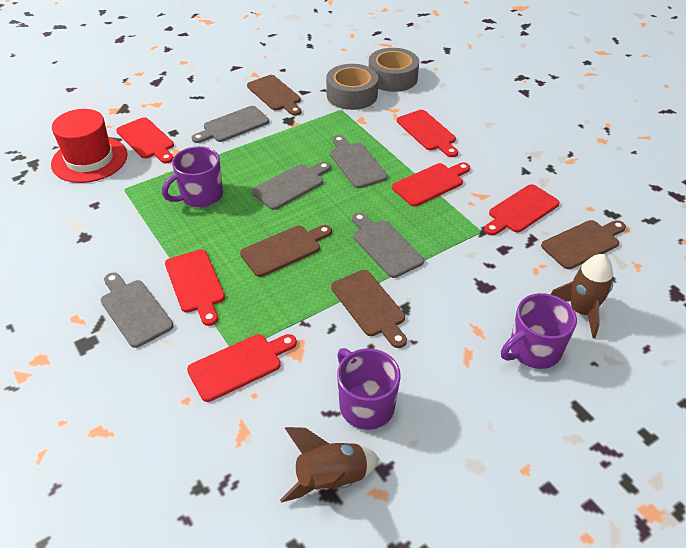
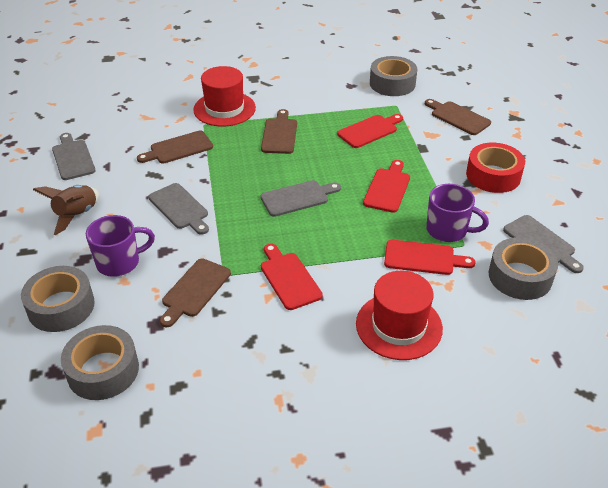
brown rocket: 2 -> 1
grey cutting board: 5 -> 4
grey tape: 2 -> 4
purple mug: 3 -> 2
red cutting board: 6 -> 4
red hat: 1 -> 2
red tape: 0 -> 1

